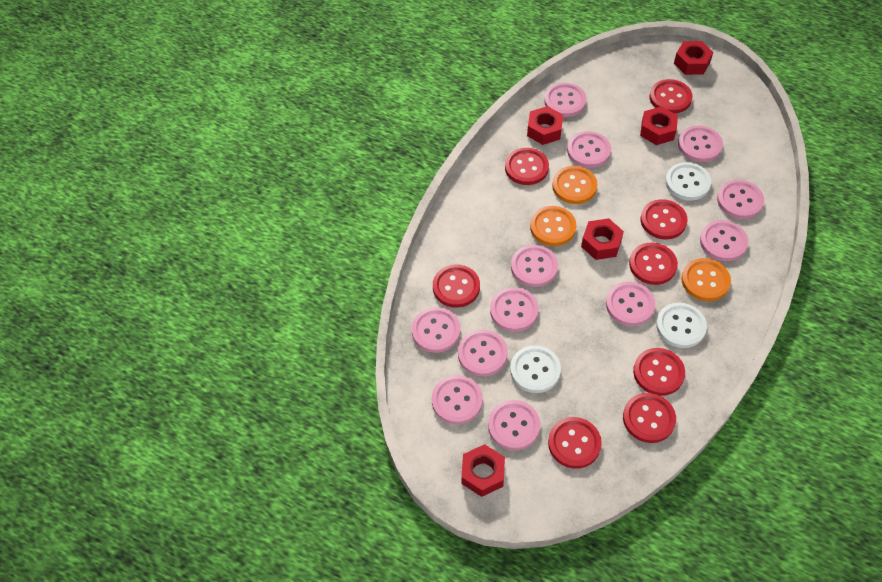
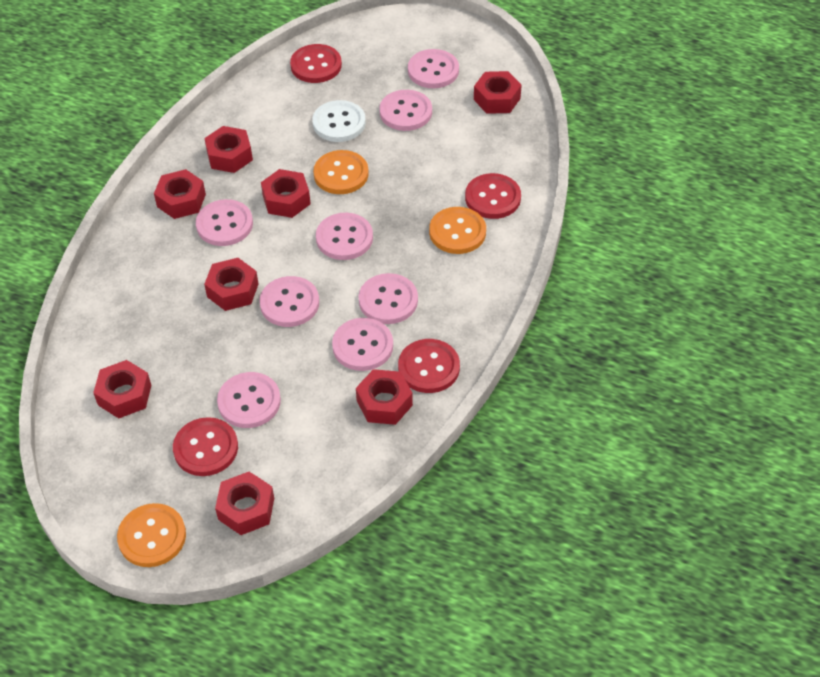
pink button: 12 -> 8
red button: 8 -> 4
red nut: 5 -> 8
white button: 3 -> 1

